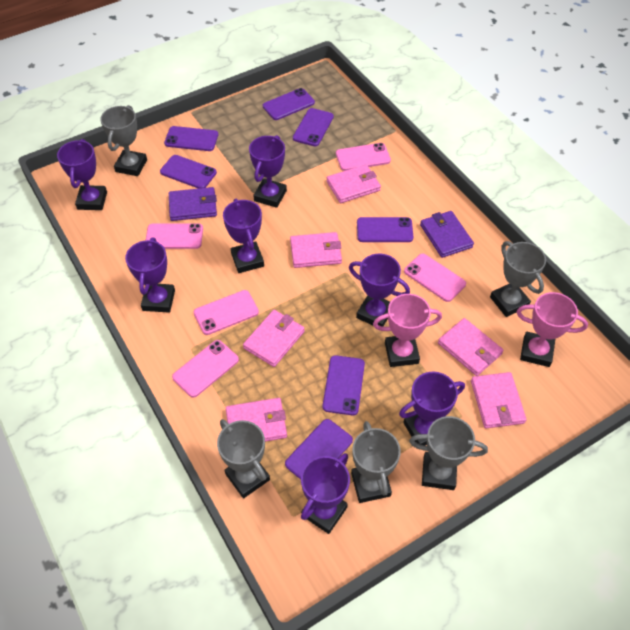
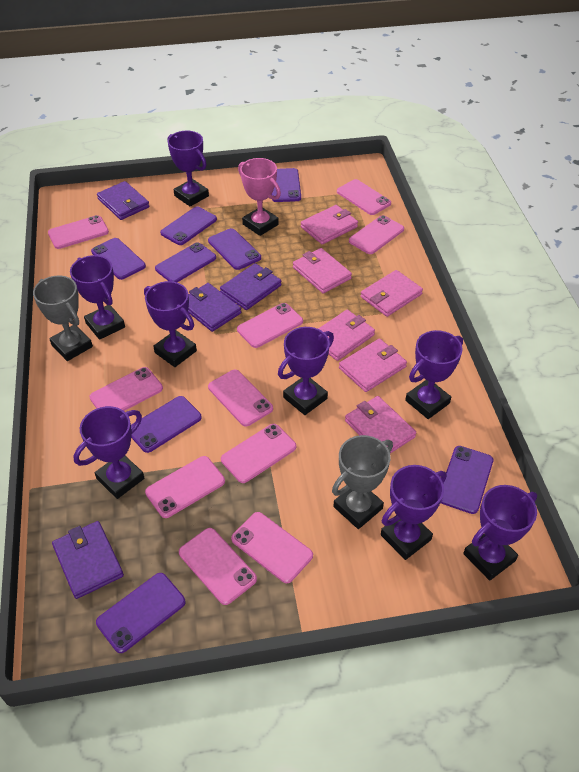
grey trophy: 5 -> 2
pink phone: 5 -> 10
pink trophy: 2 -> 1
purple phone: 7 -> 8
purple trophy: 7 -> 8
purple wallet: 2 -> 4

